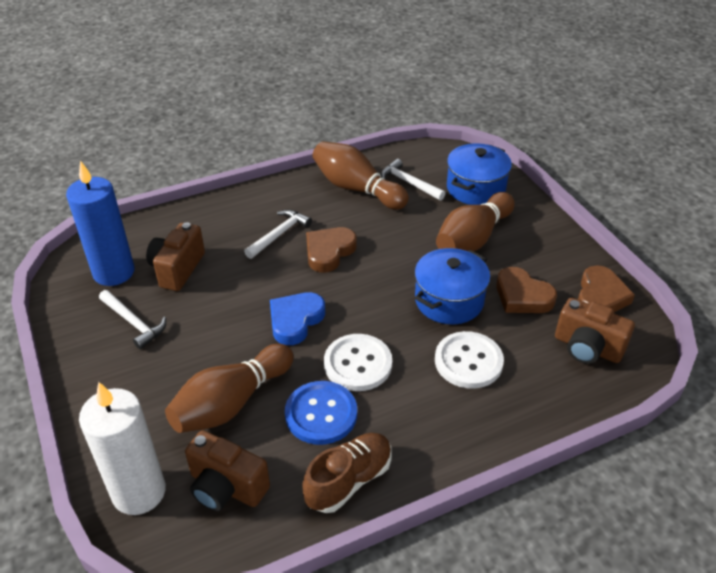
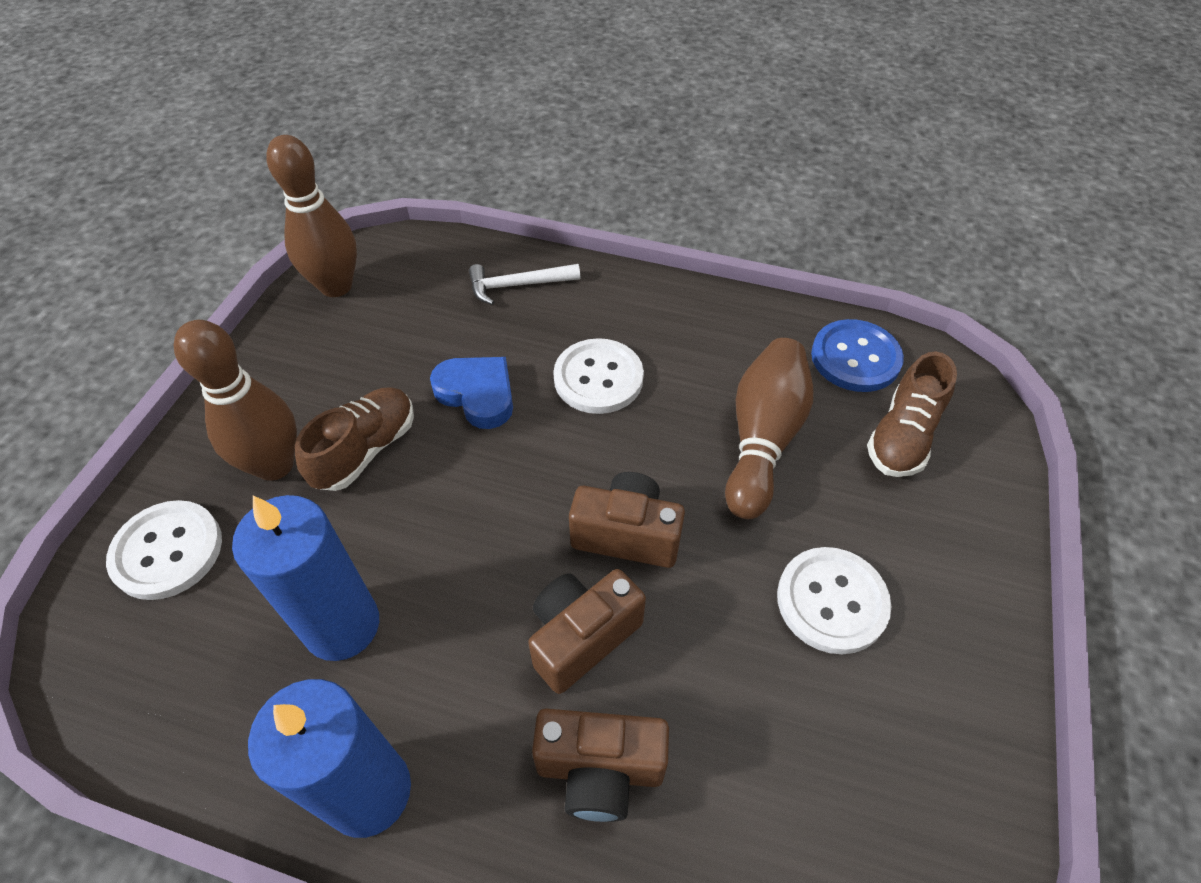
blue candle: 1 -> 2
blue pot: 2 -> 0
brown heart: 3 -> 0
brown shoe: 1 -> 2
white button: 2 -> 3
white candle: 1 -> 0
white hammer: 3 -> 1

